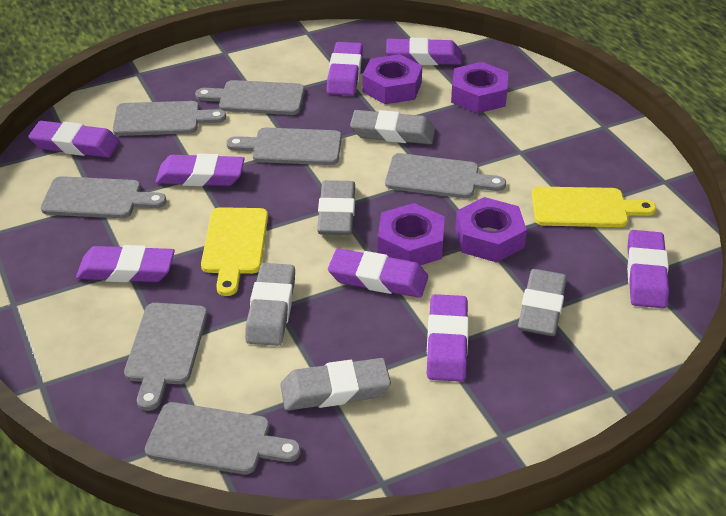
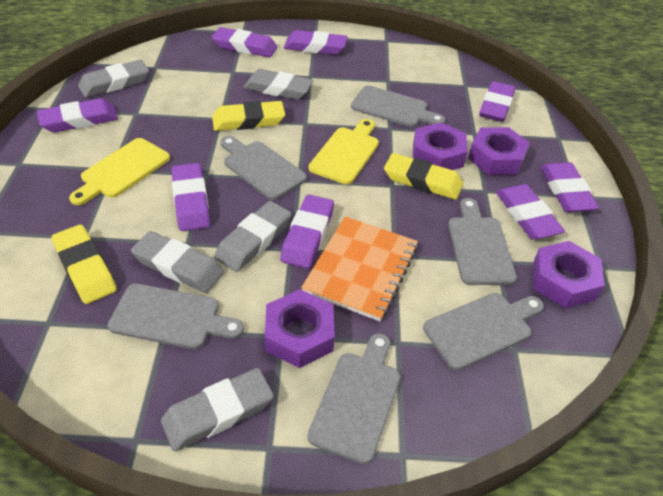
grey cutting board: 7 -> 6
orange notebook: 0 -> 1
yellow eraser: 0 -> 3

